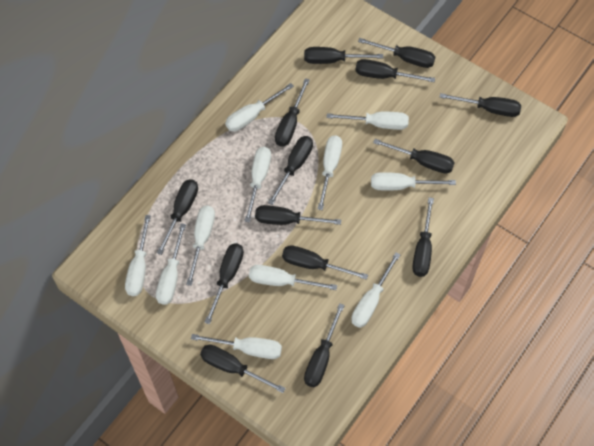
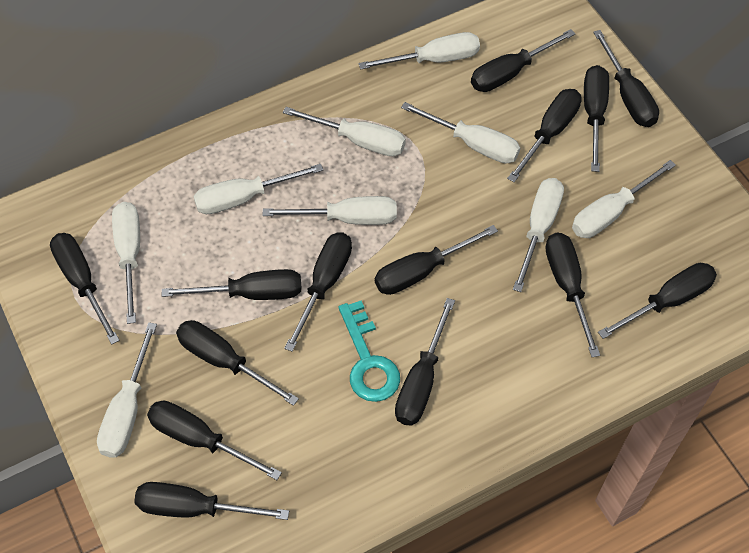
turquoise key: 0 -> 1
white screwdriver: 11 -> 9

